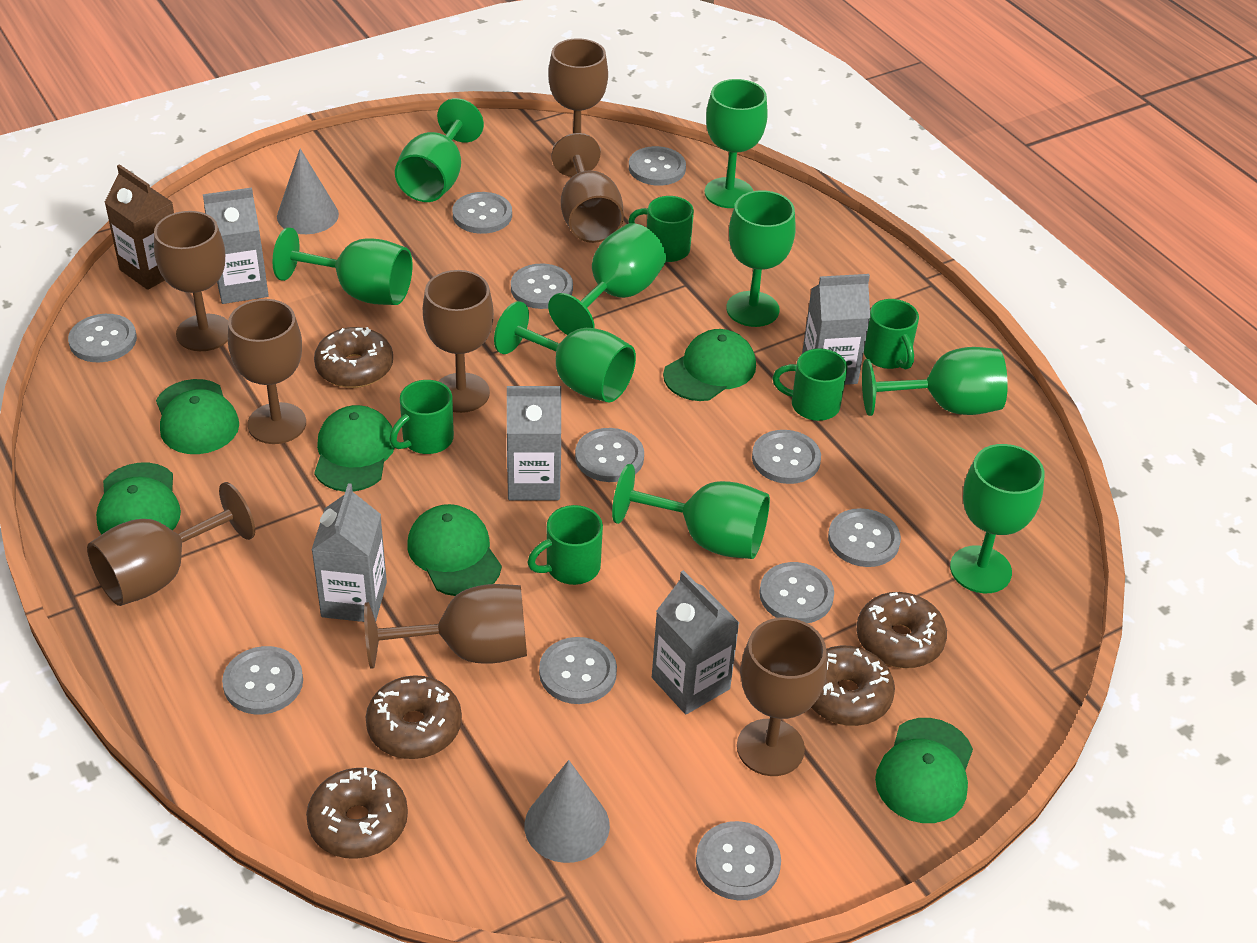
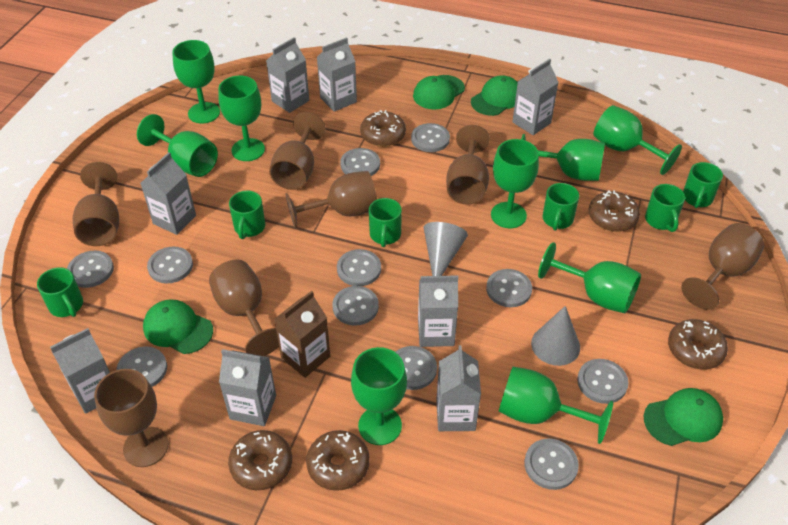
brown goblet: 8 -> 7
green cap: 6 -> 4
green mug: 5 -> 6
grey carton: 5 -> 8

